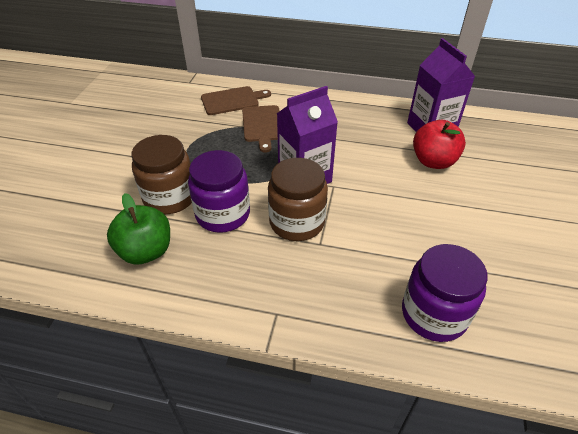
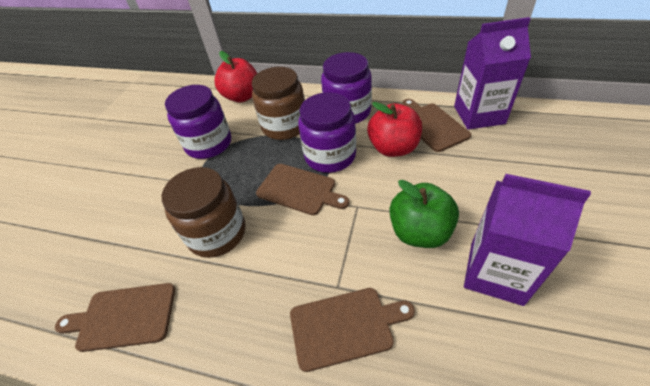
brown cutting board: 2 -> 4
purple jar: 2 -> 3
red apple: 1 -> 2

